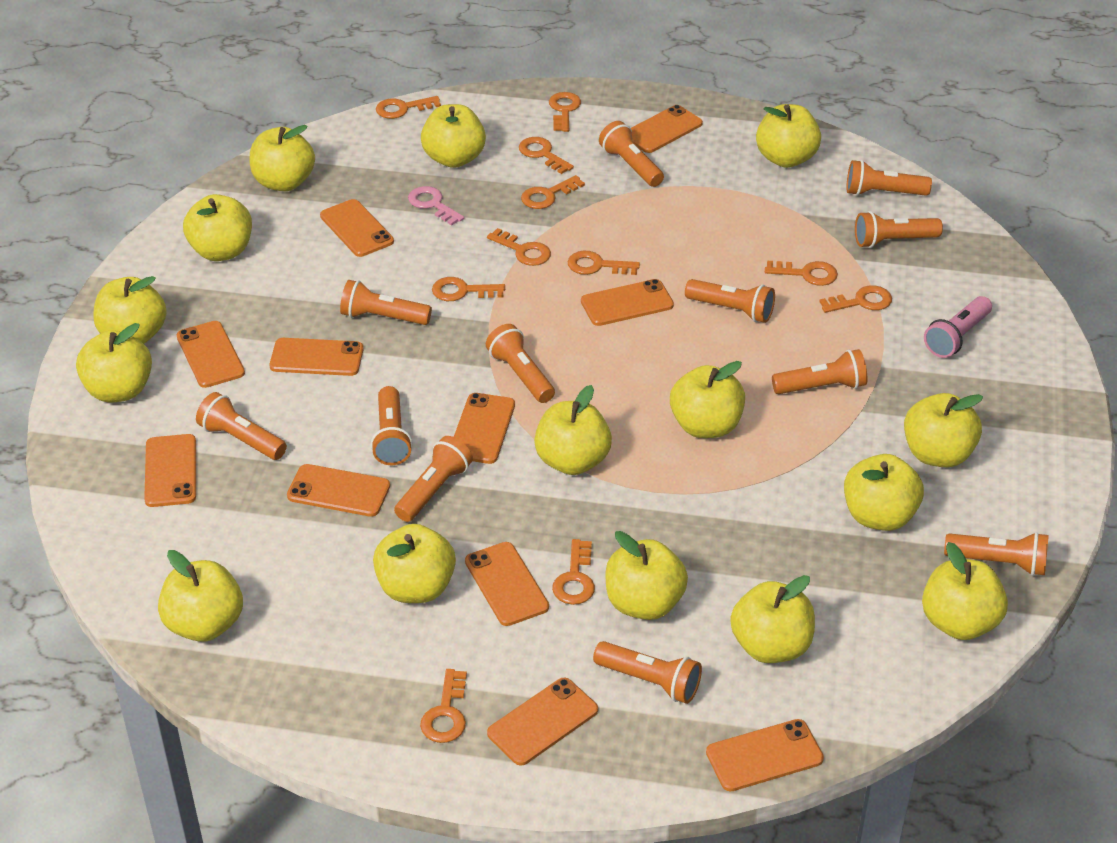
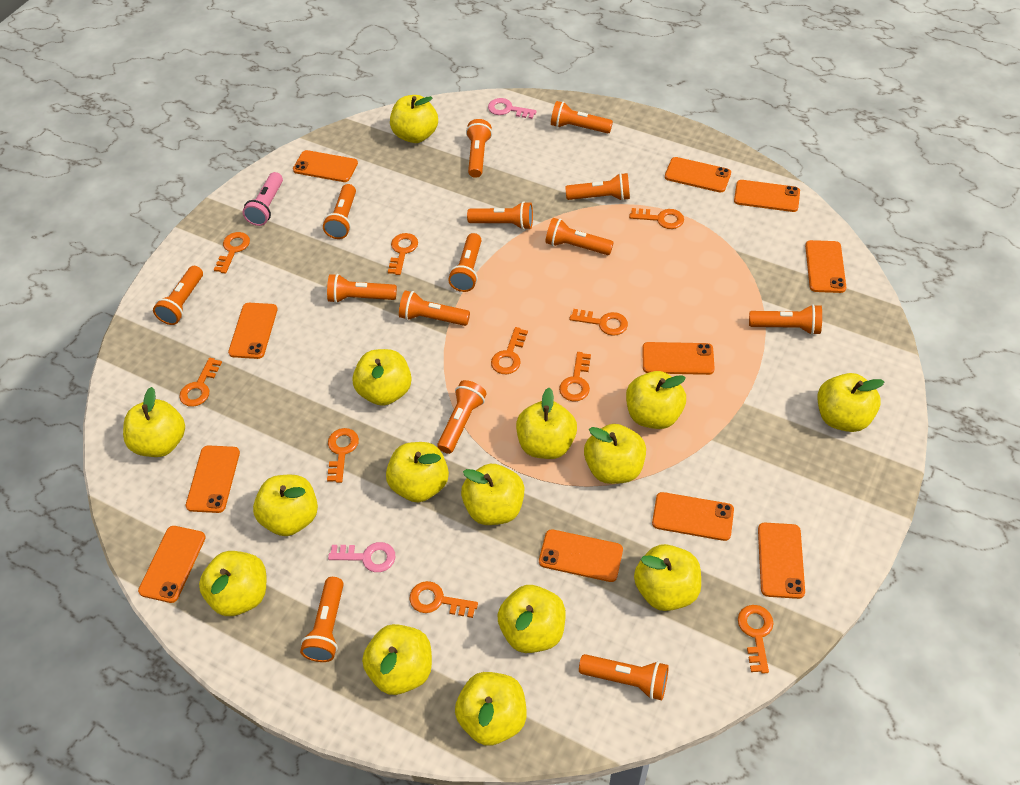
orange flashlight: 12 -> 14
orange key: 11 -> 10
pink key: 1 -> 2

